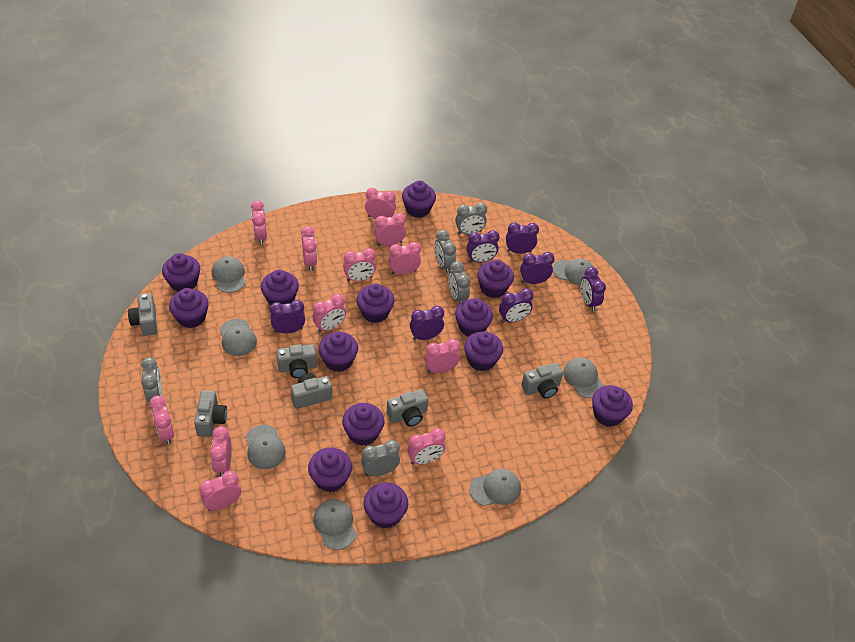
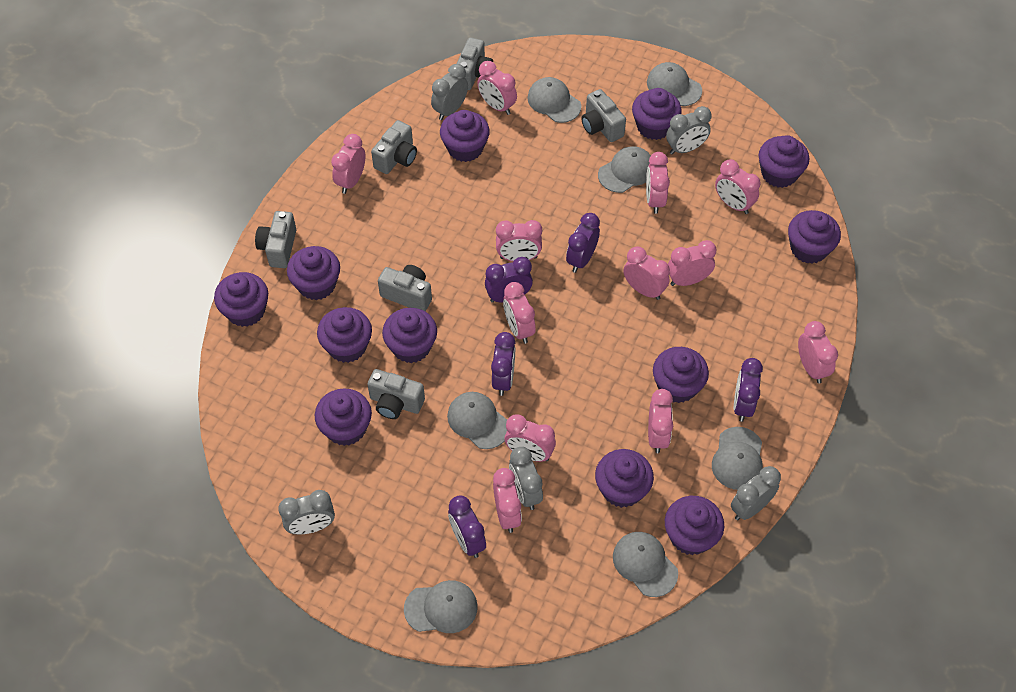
purple clock: 7 -> 5
purple cupcake: 13 -> 12

